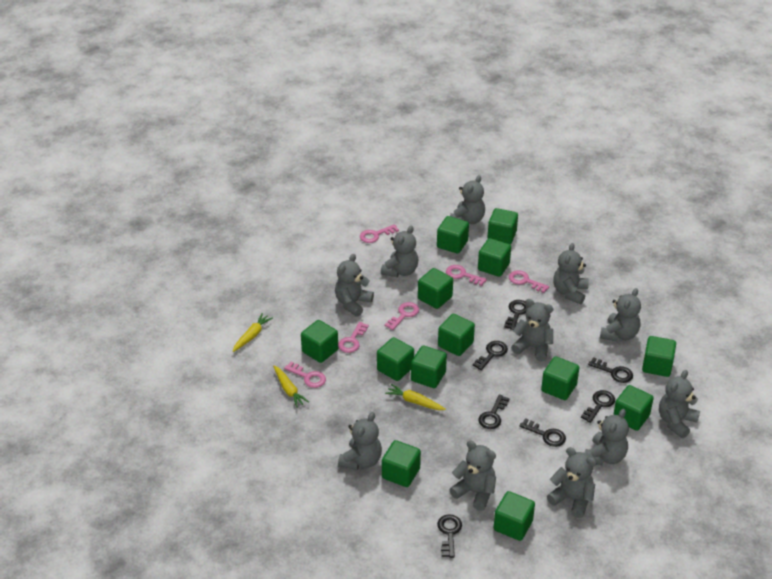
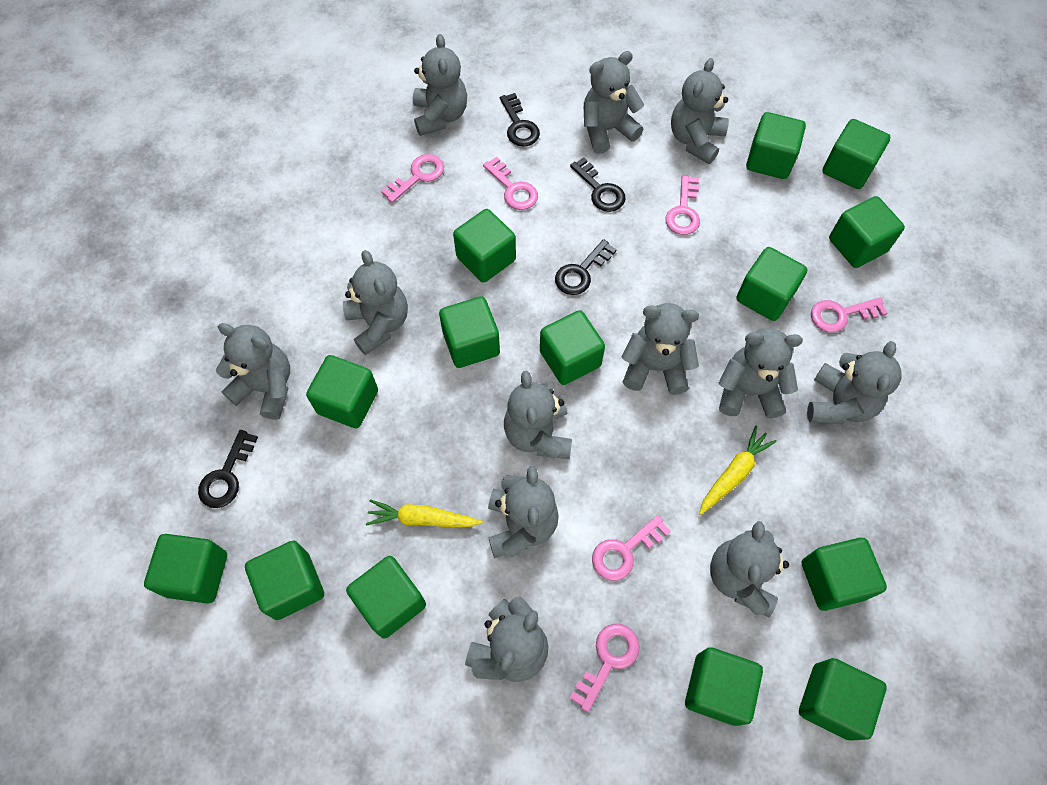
black key: 7 -> 4
green cube: 13 -> 14
grey teddy bear: 11 -> 12
yellow carrot: 3 -> 2

